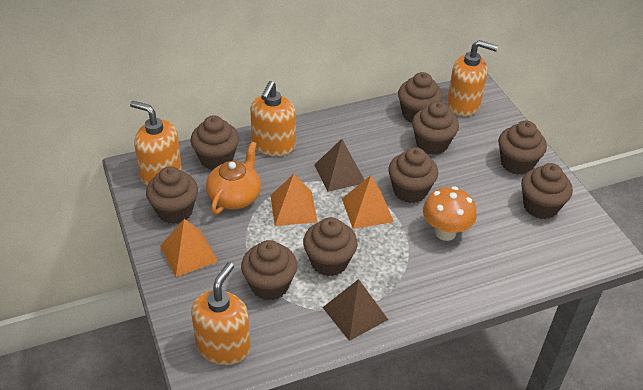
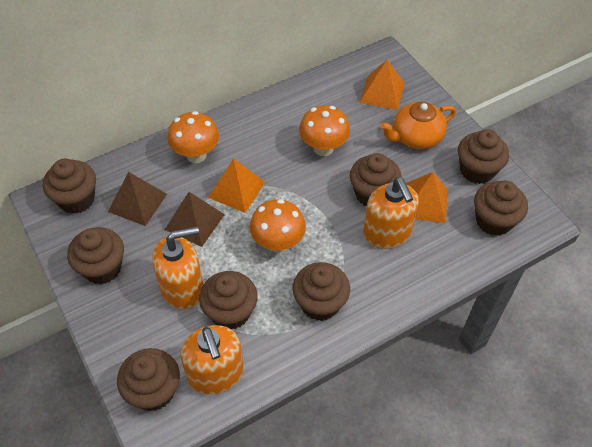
brown cupcake: 9 -> 8
orange mushroom: 1 -> 3
orange soap dispenser: 4 -> 3

